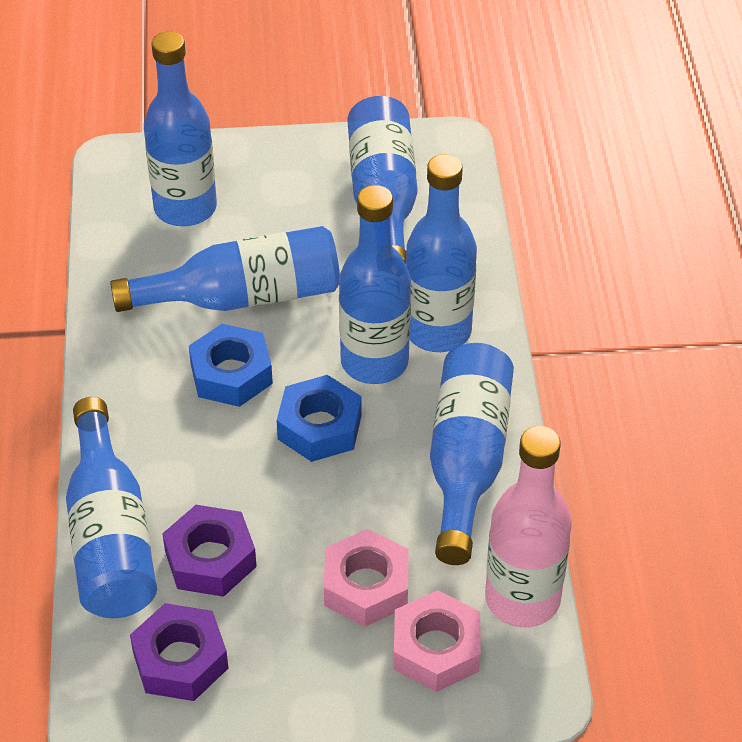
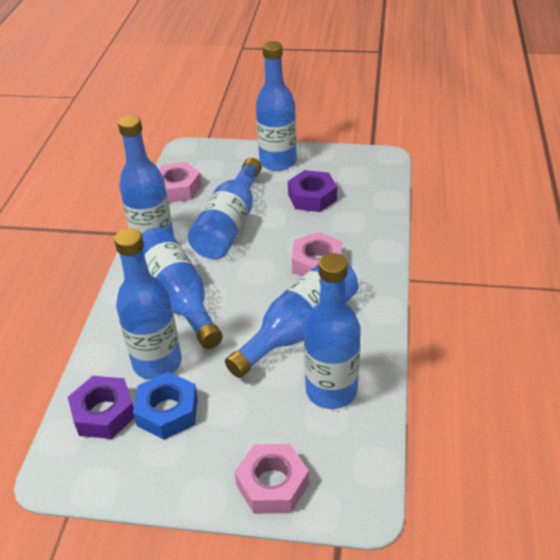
blue nut: 2 -> 1
pink bottle: 1 -> 0
pink nut: 2 -> 3

